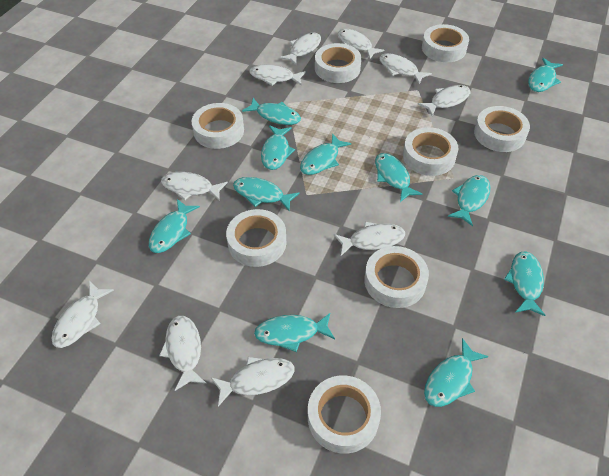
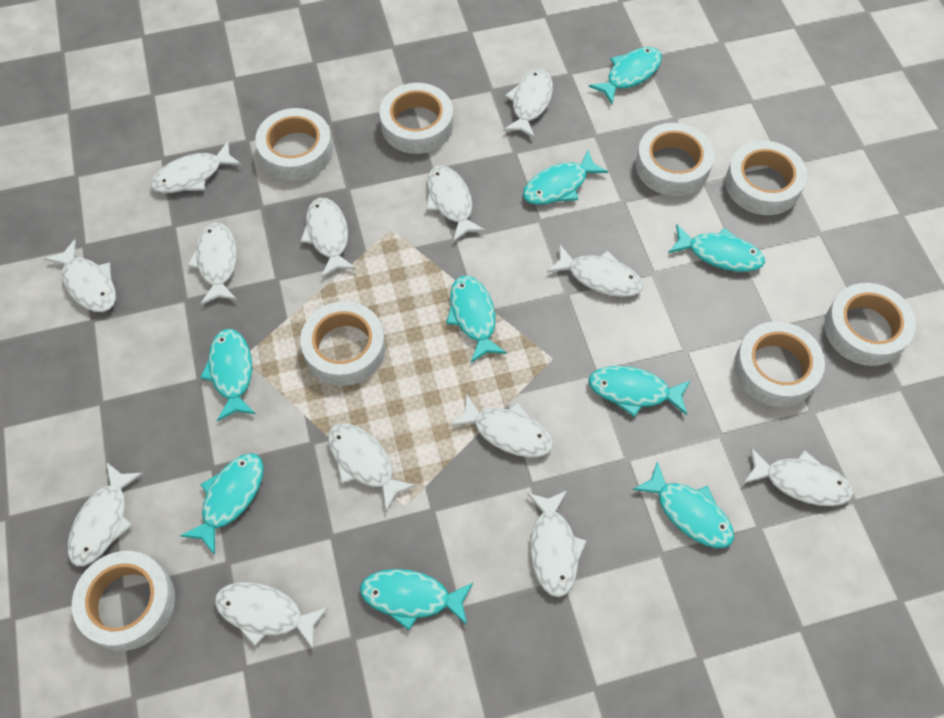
turquoise fish: 11 -> 9
white fish: 10 -> 13

